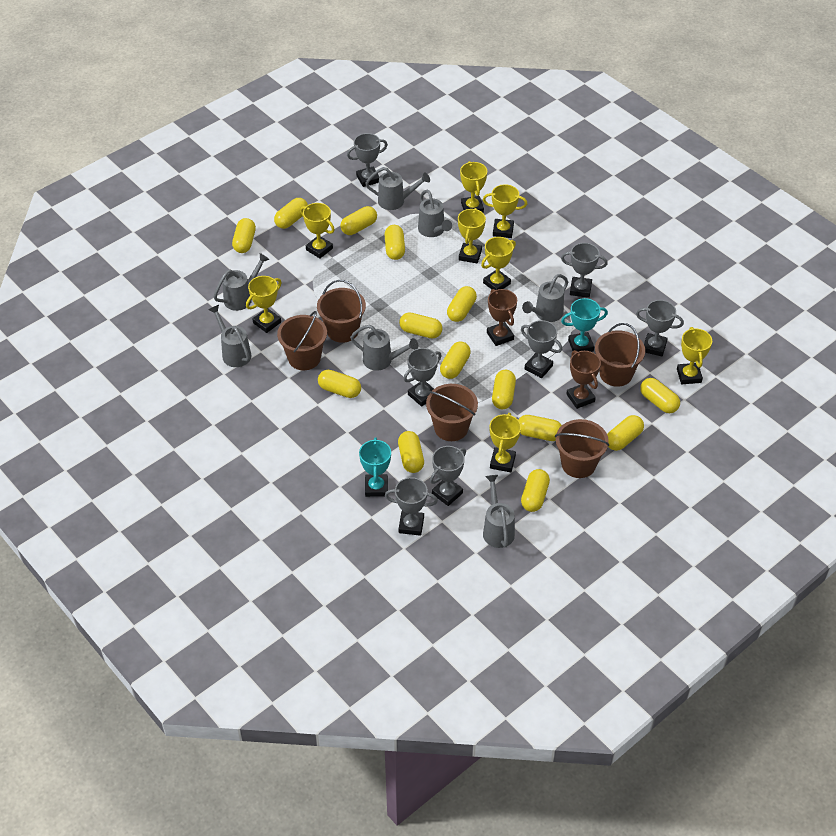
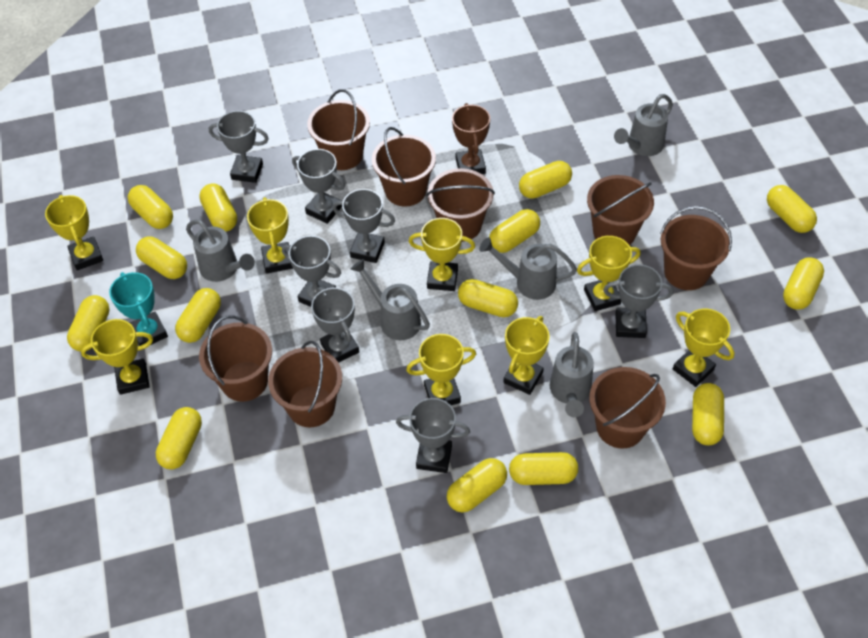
brown bucket: 5 -> 8
brown trophy: 2 -> 1
grey watering can: 7 -> 5
turquoise trophy: 2 -> 1

